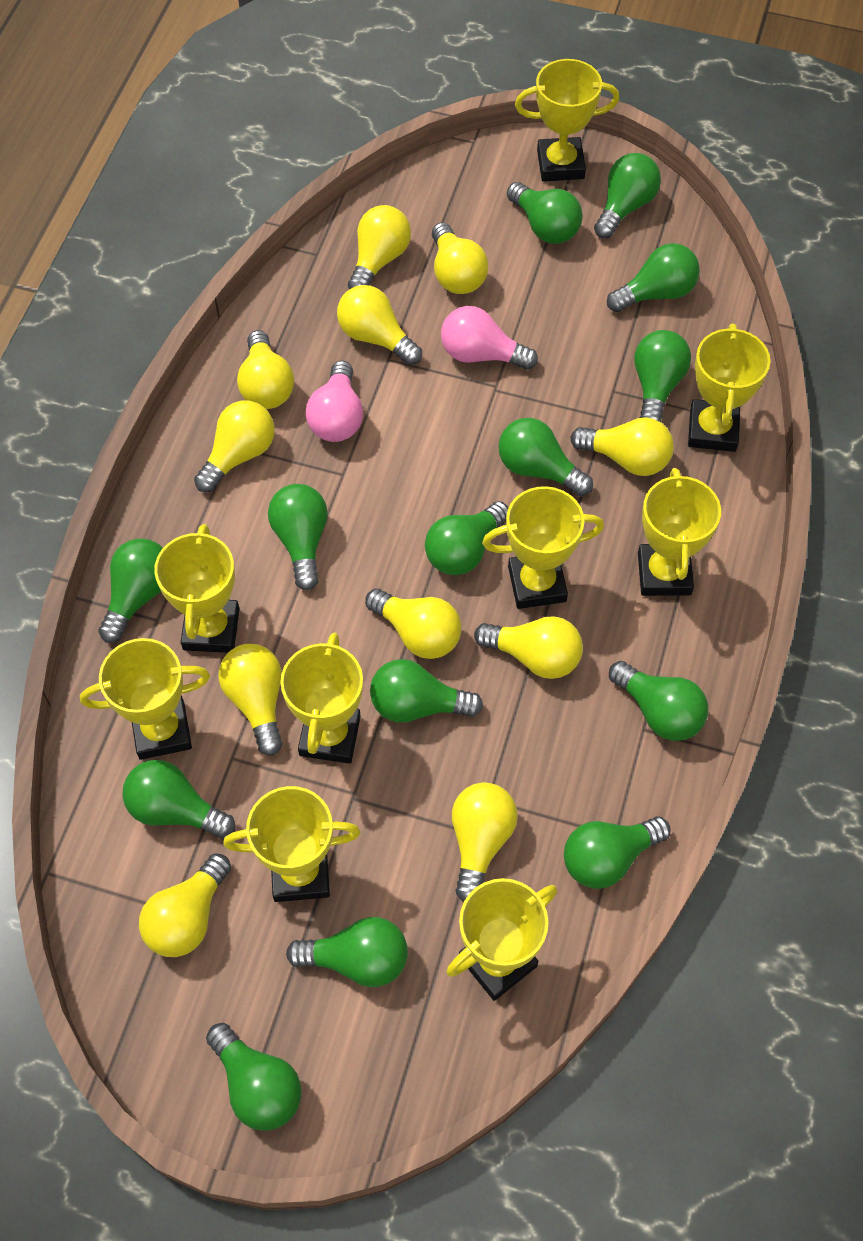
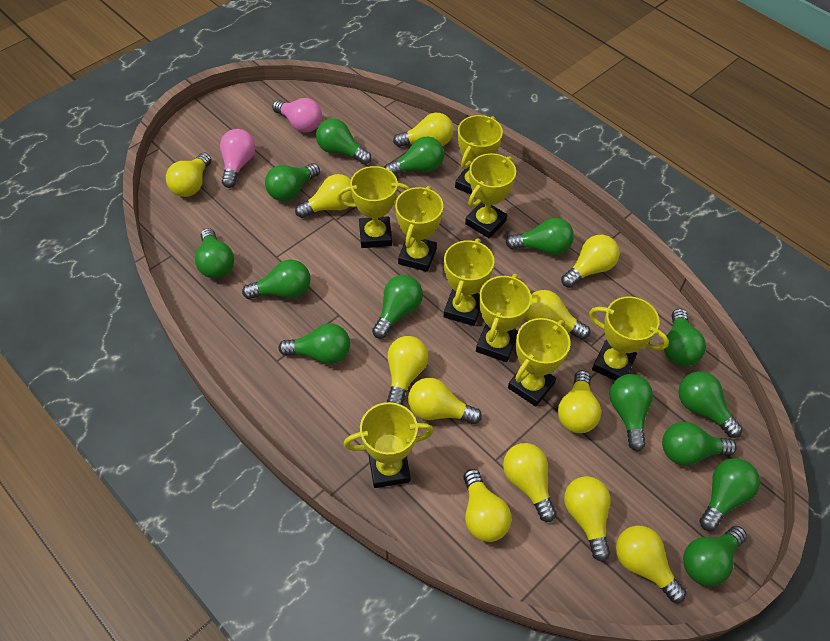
yellow light bulb: 11 -> 12

